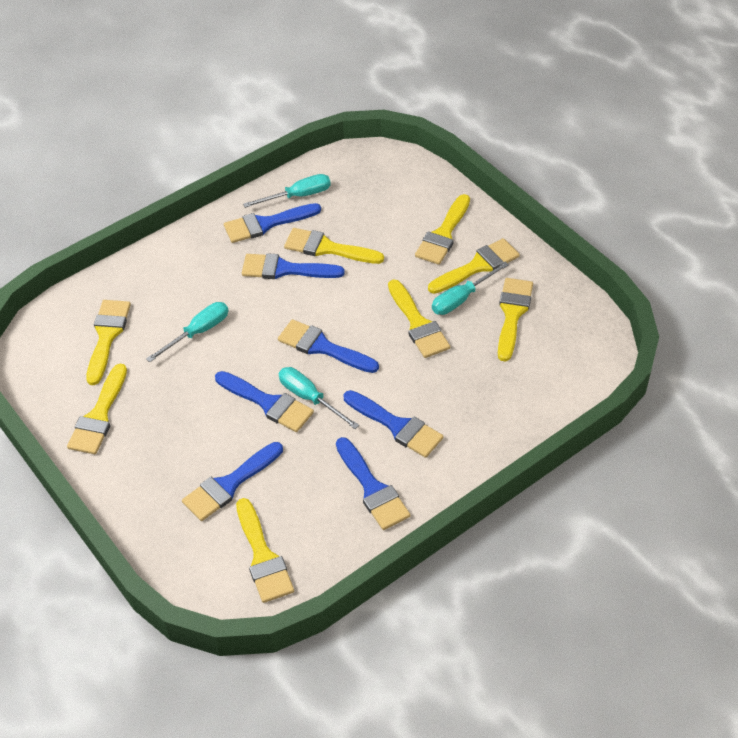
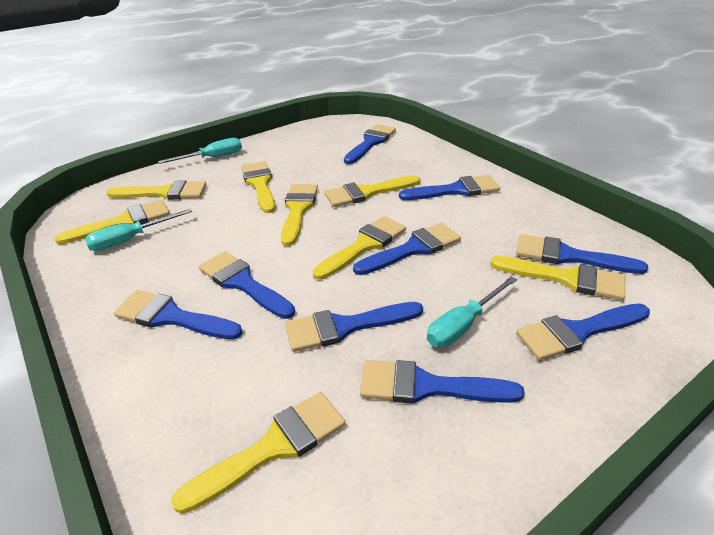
blue brush: 7 -> 9
turquoise screwdriver: 4 -> 3

